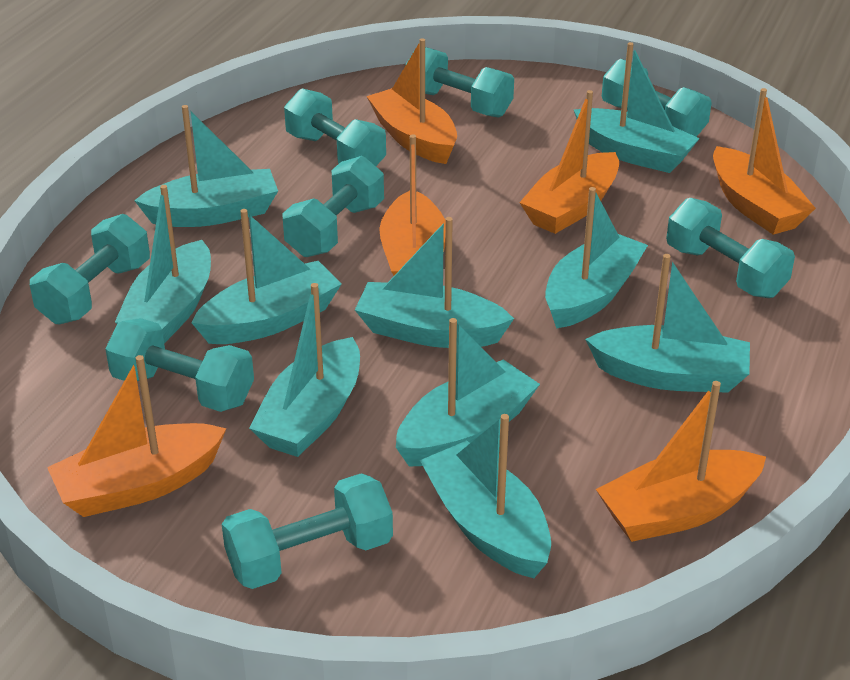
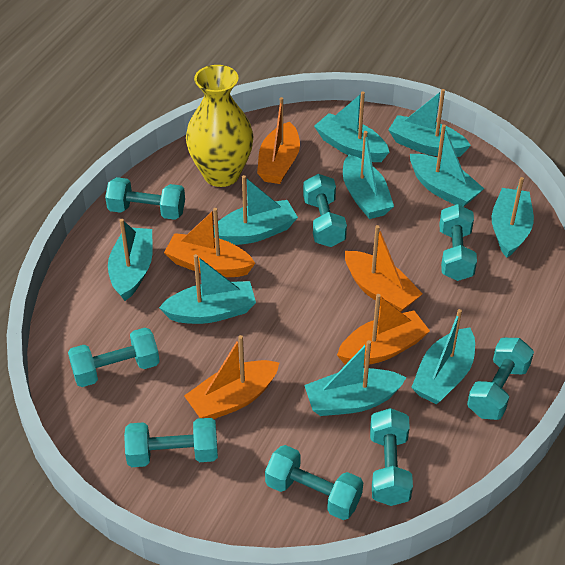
orange boat: 6 -> 5
yellow vase: 0 -> 1

